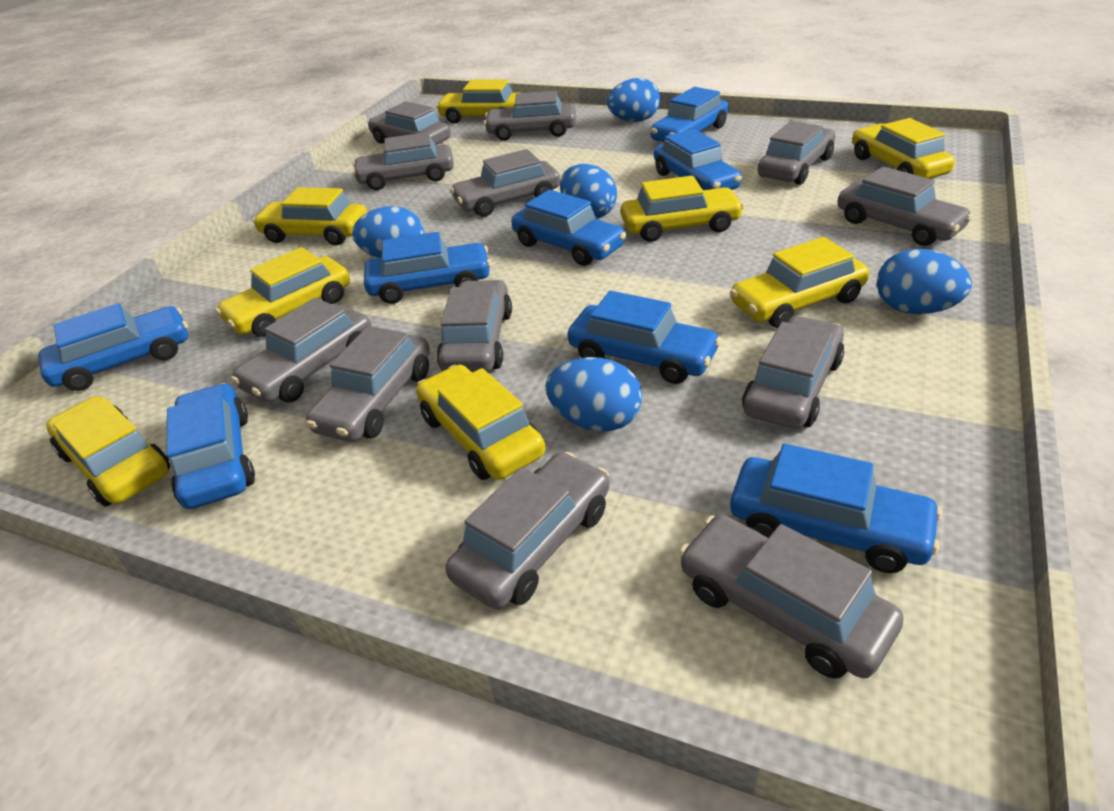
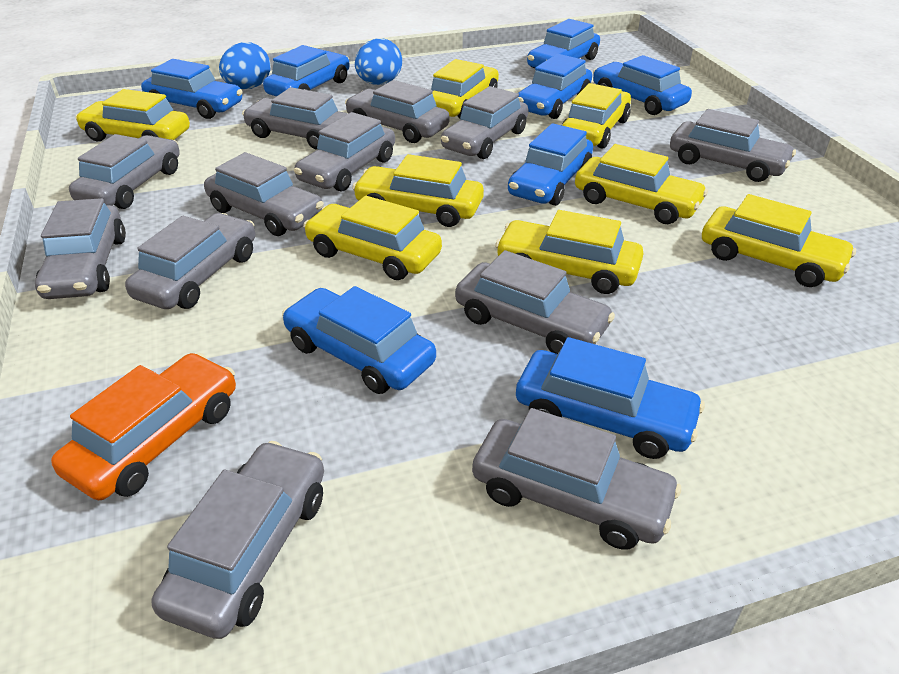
blue egg: 5 -> 2
orange car: 0 -> 1

